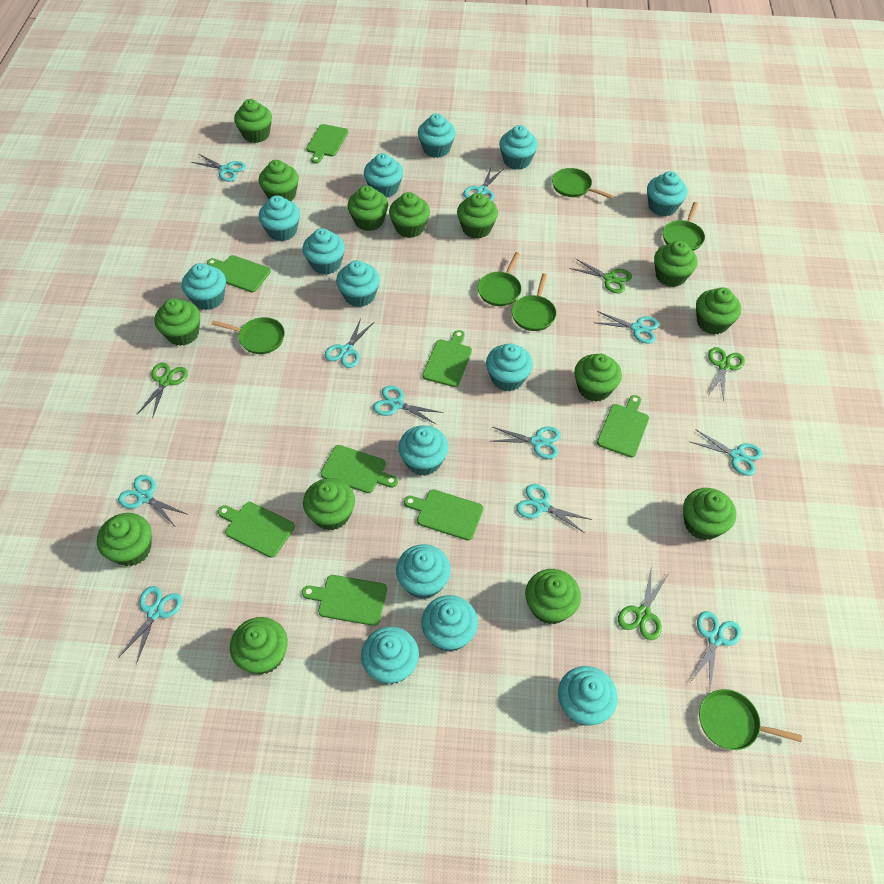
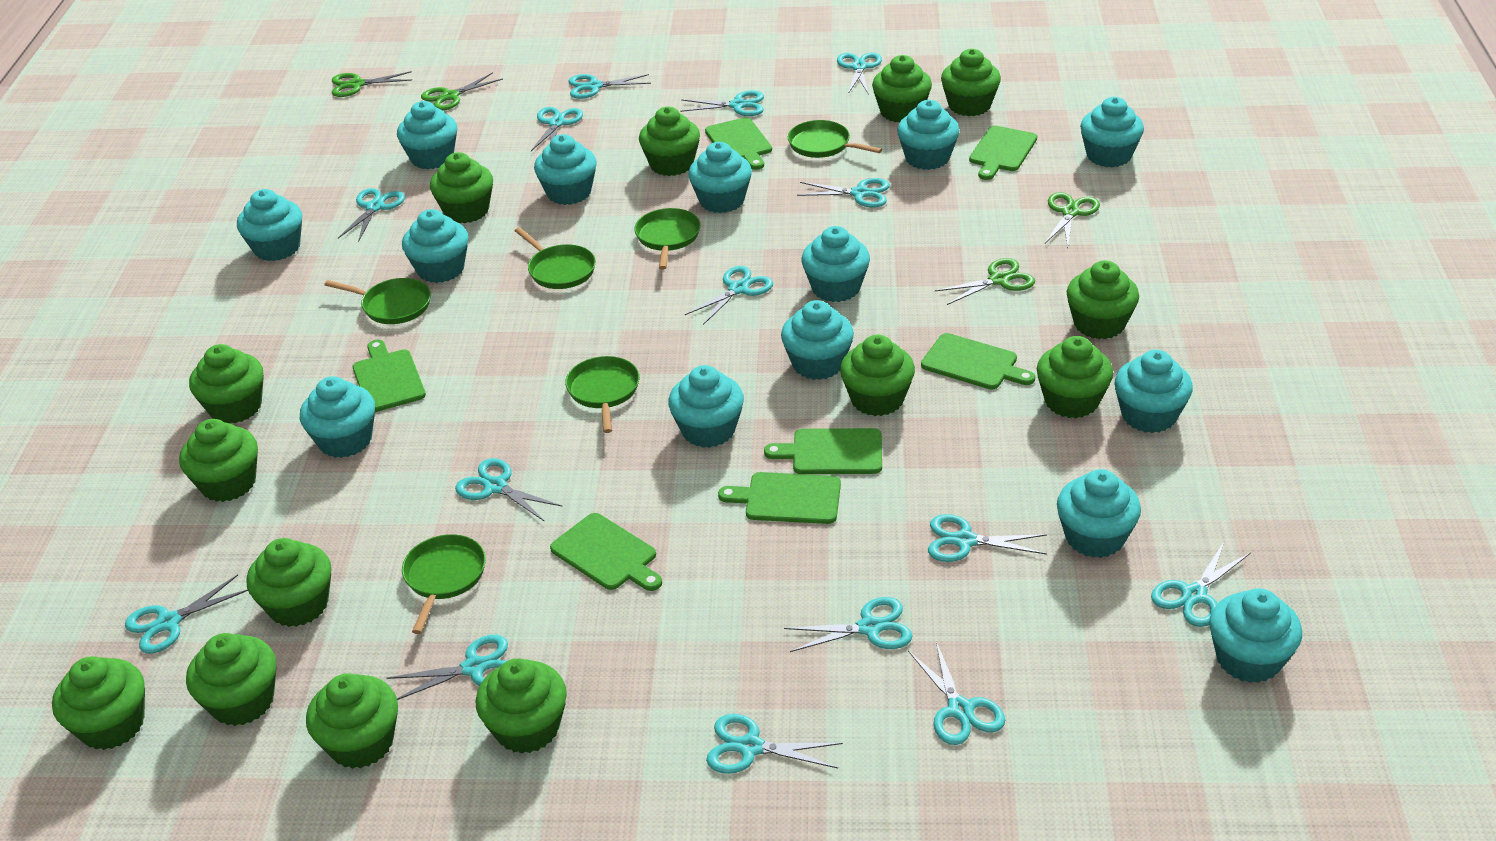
green cutting board: 8 -> 7
turquoise scissors: 11 -> 15

